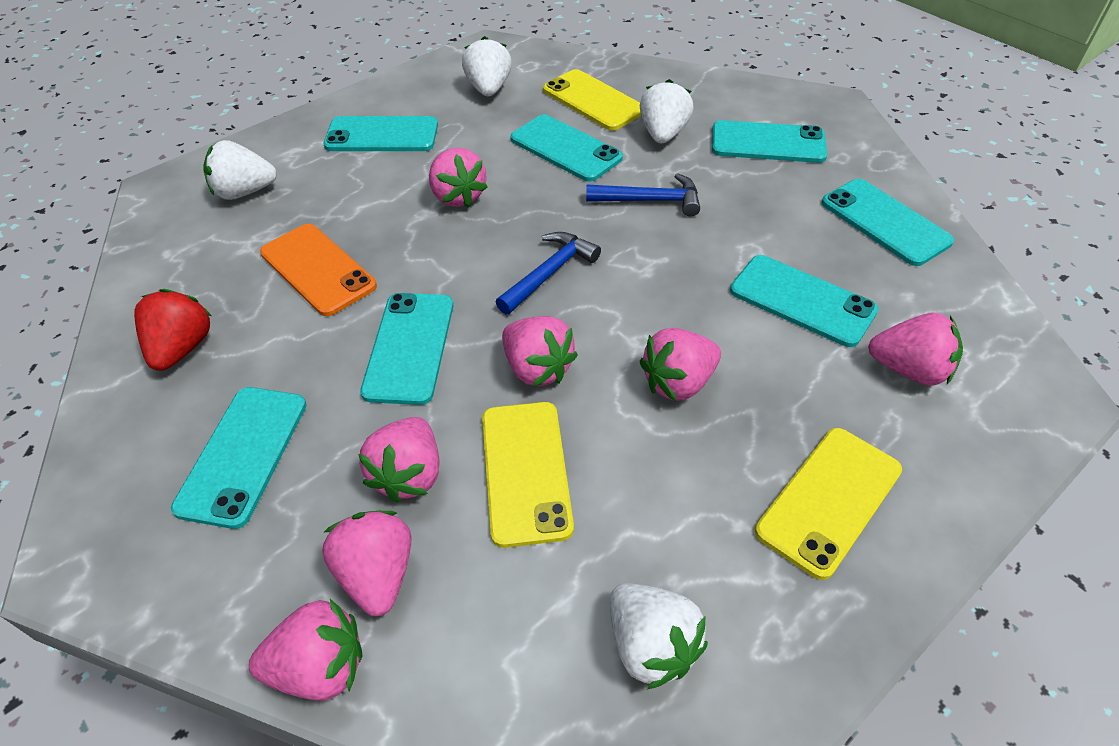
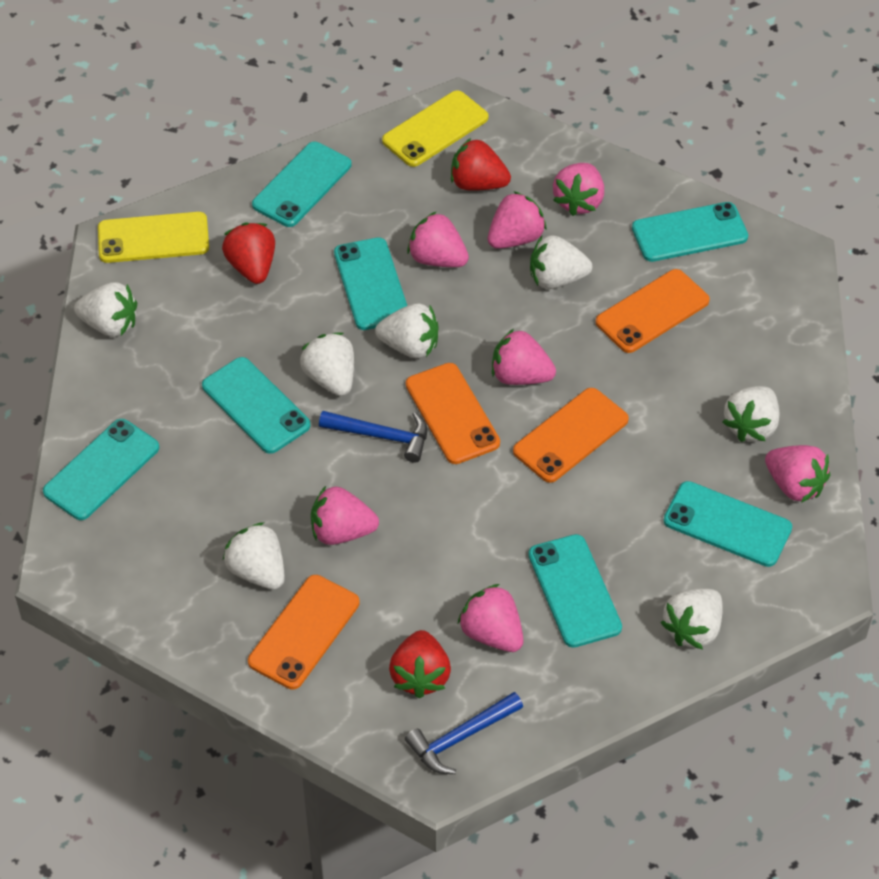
orange phone: 1 -> 4
red strawberry: 1 -> 3
white strawberry: 4 -> 7
yellow phone: 3 -> 2

